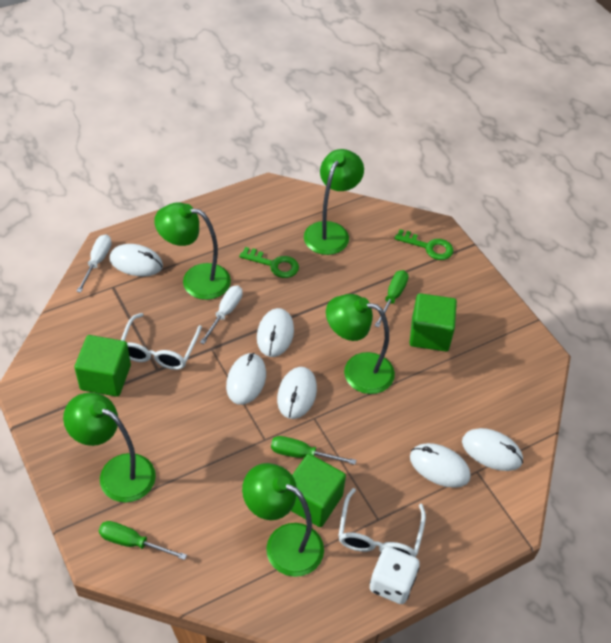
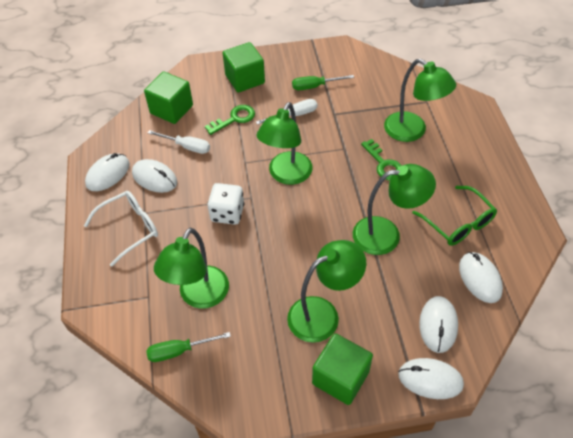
green glasses: 0 -> 1
green screwdriver: 3 -> 2
white glasses: 2 -> 1
white mouse: 6 -> 5

